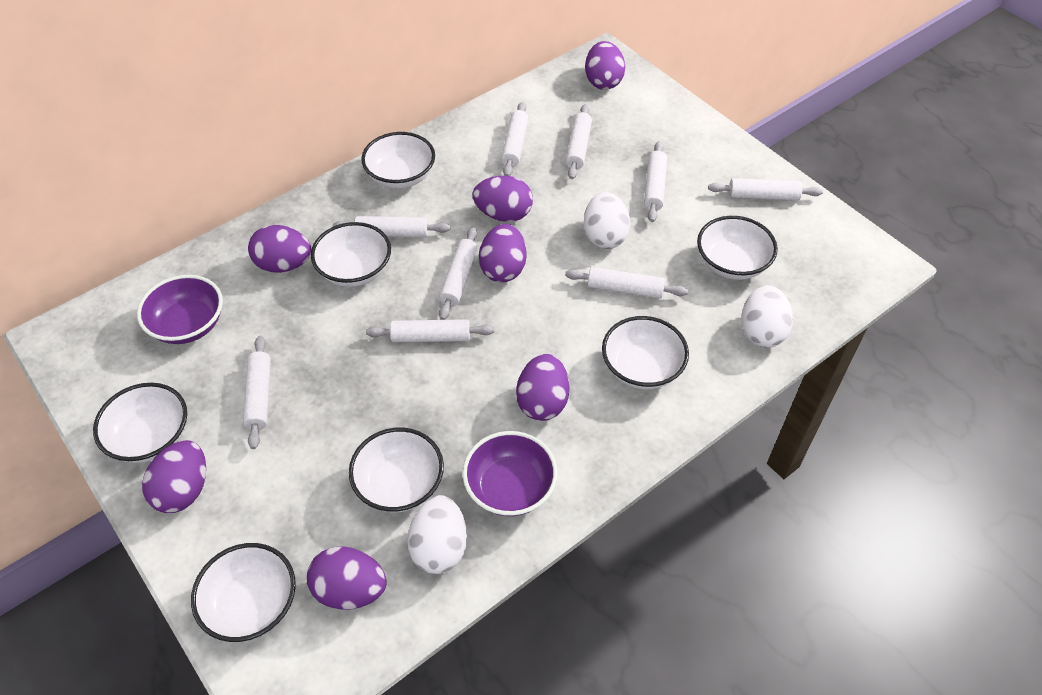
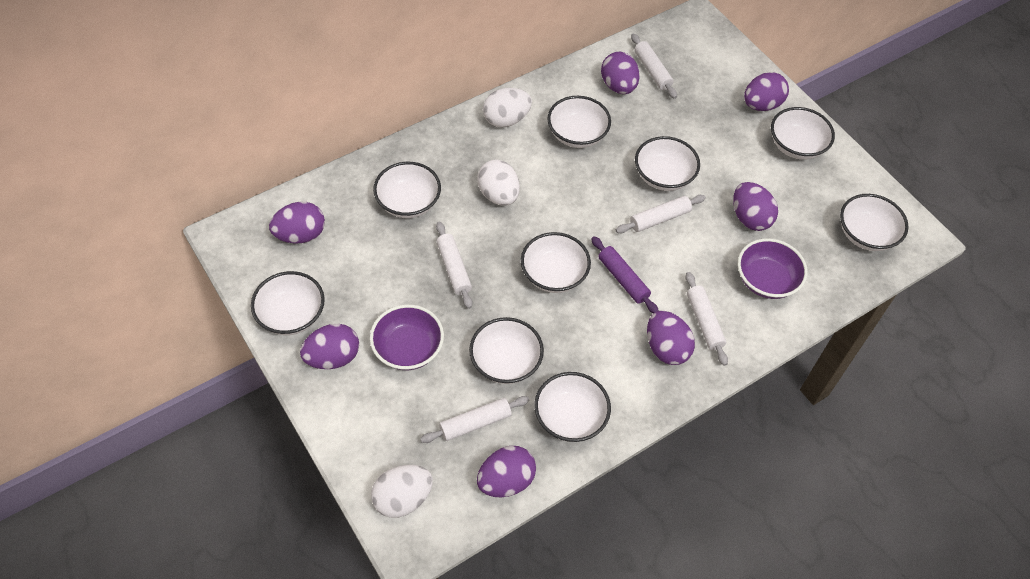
purple rolling pin: 0 -> 1
white bowl: 7 -> 9
white rolling pin: 9 -> 5

